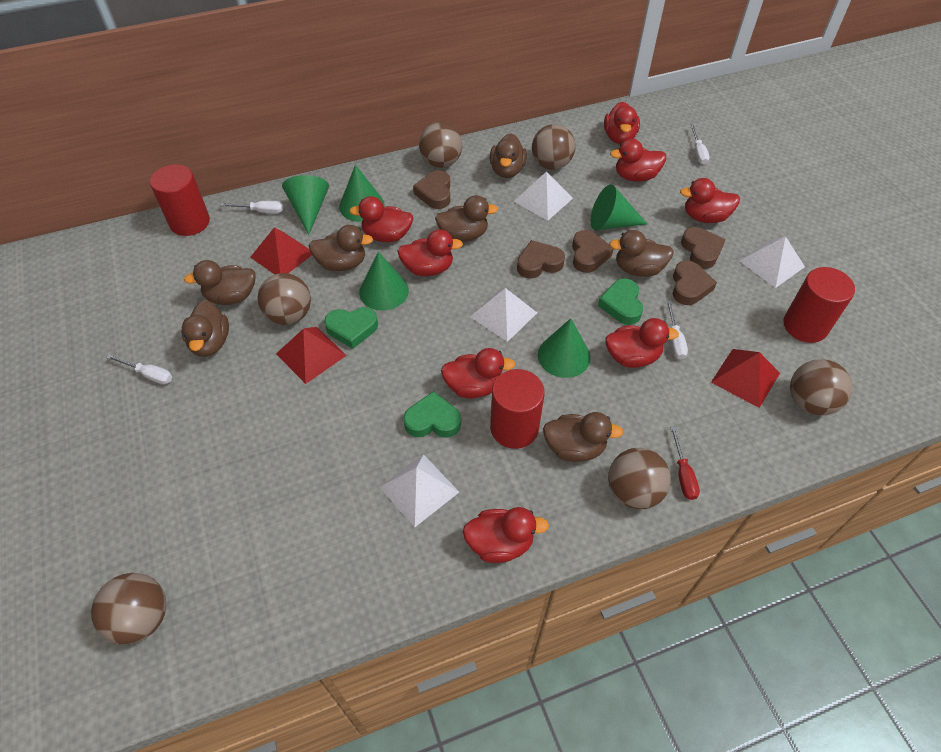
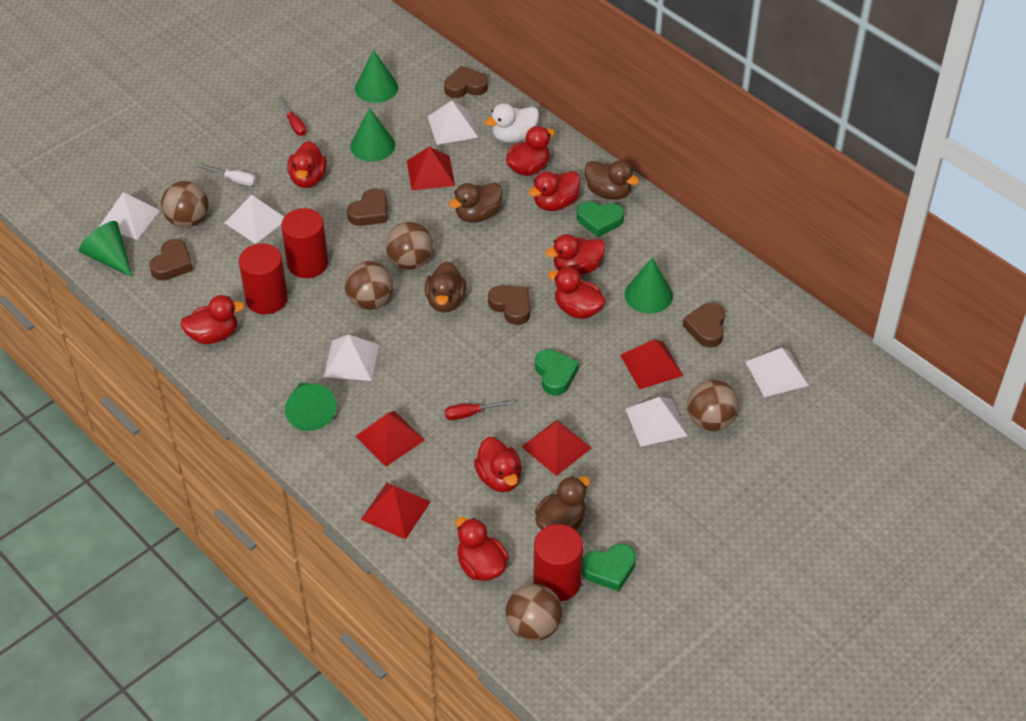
brown ball: 6 -> 5
brown duck: 7 -> 4
red pyramid: 3 -> 5
red screwdriver: 1 -> 2
white duck: 0 -> 1
white pyramid: 4 -> 6
white screwdriver: 4 -> 1

